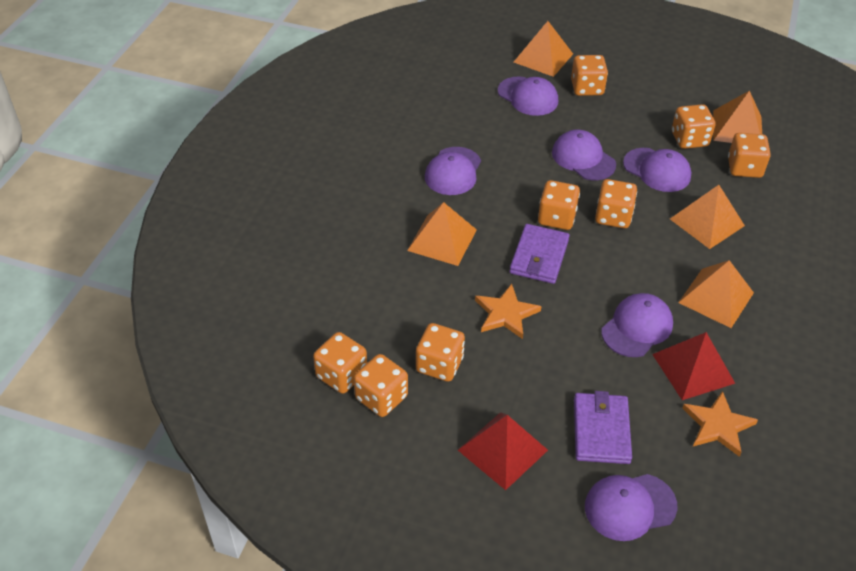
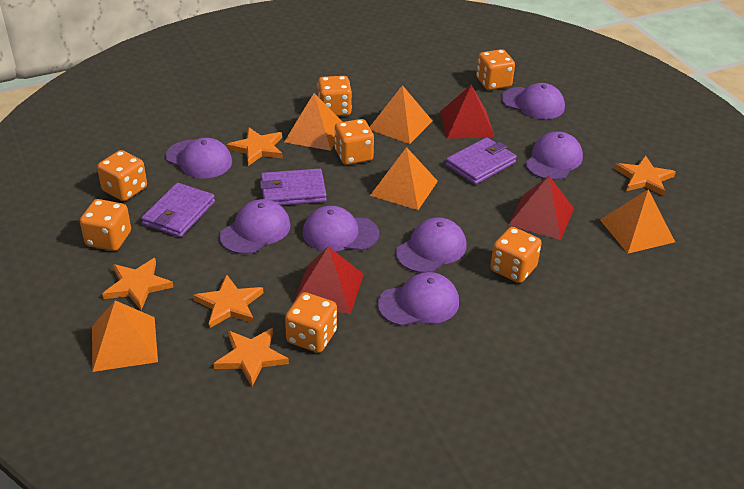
orange dice: 8 -> 7
orange star: 2 -> 5
purple cap: 6 -> 7
purple wallet: 2 -> 3
red pyramid: 2 -> 3

